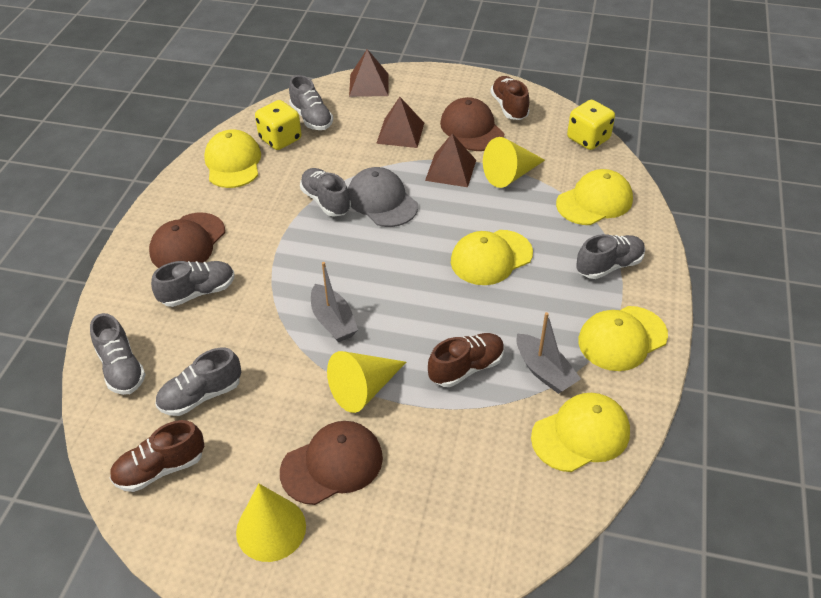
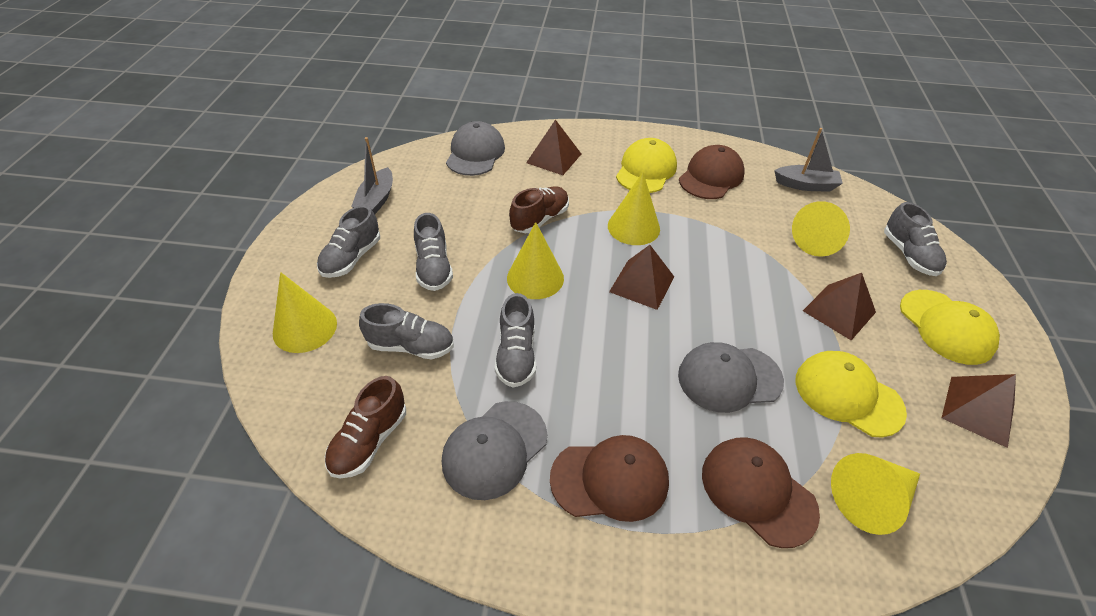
brown pyramid: 3 -> 4
brown shoe: 3 -> 2
grey cap: 1 -> 3
grey shoe: 6 -> 5
yellow cap: 5 -> 3
yellow cone: 3 -> 5
yellow dice: 2 -> 0

